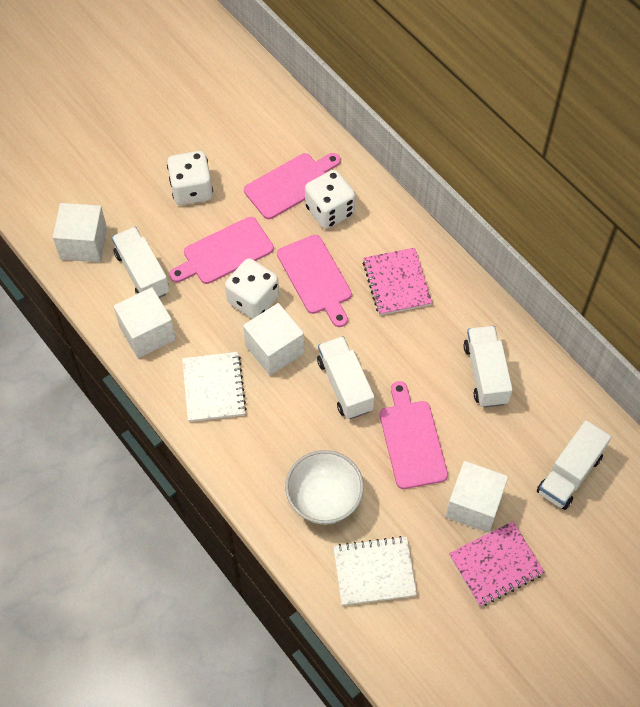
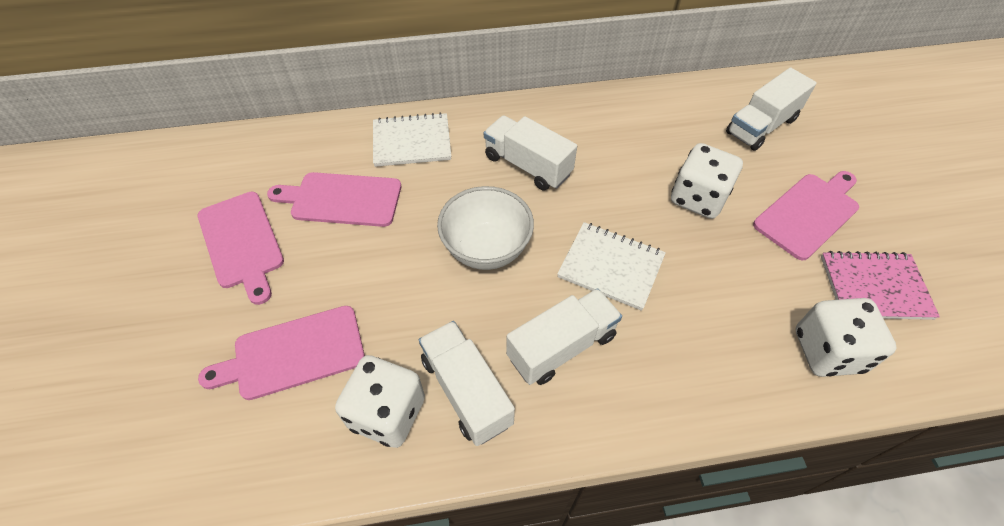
pink notebook: 2 -> 1
white cube: 4 -> 0

